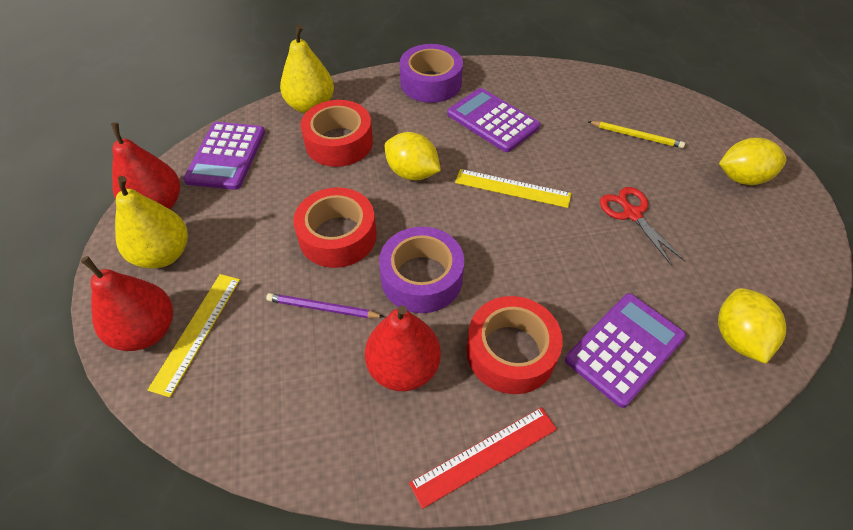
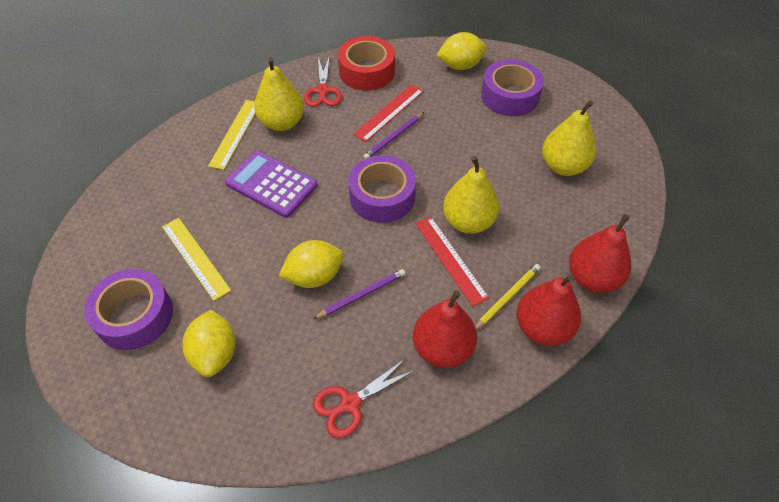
purple calculator: 3 -> 1
purple pencil: 1 -> 2
purple tape: 2 -> 3
red ruler: 1 -> 2
red scissors: 1 -> 2
red tape: 3 -> 1
yellow pear: 2 -> 3

